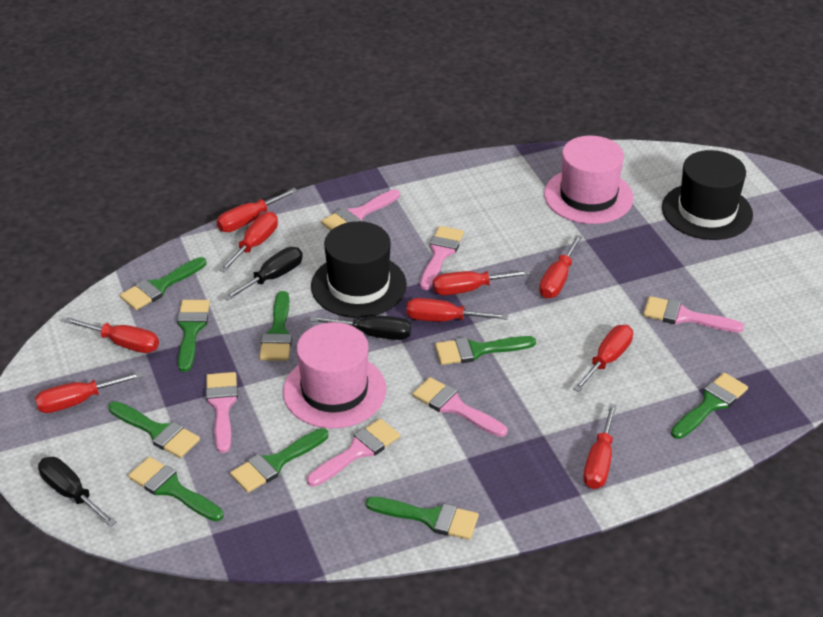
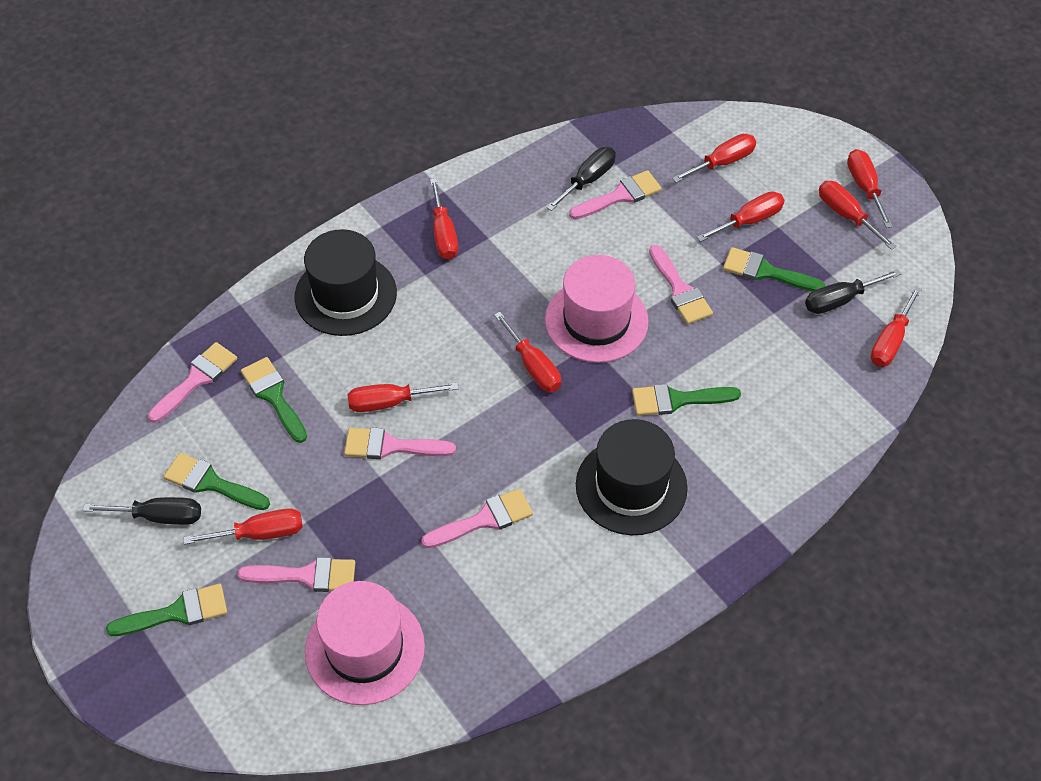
green brush: 9 -> 5

